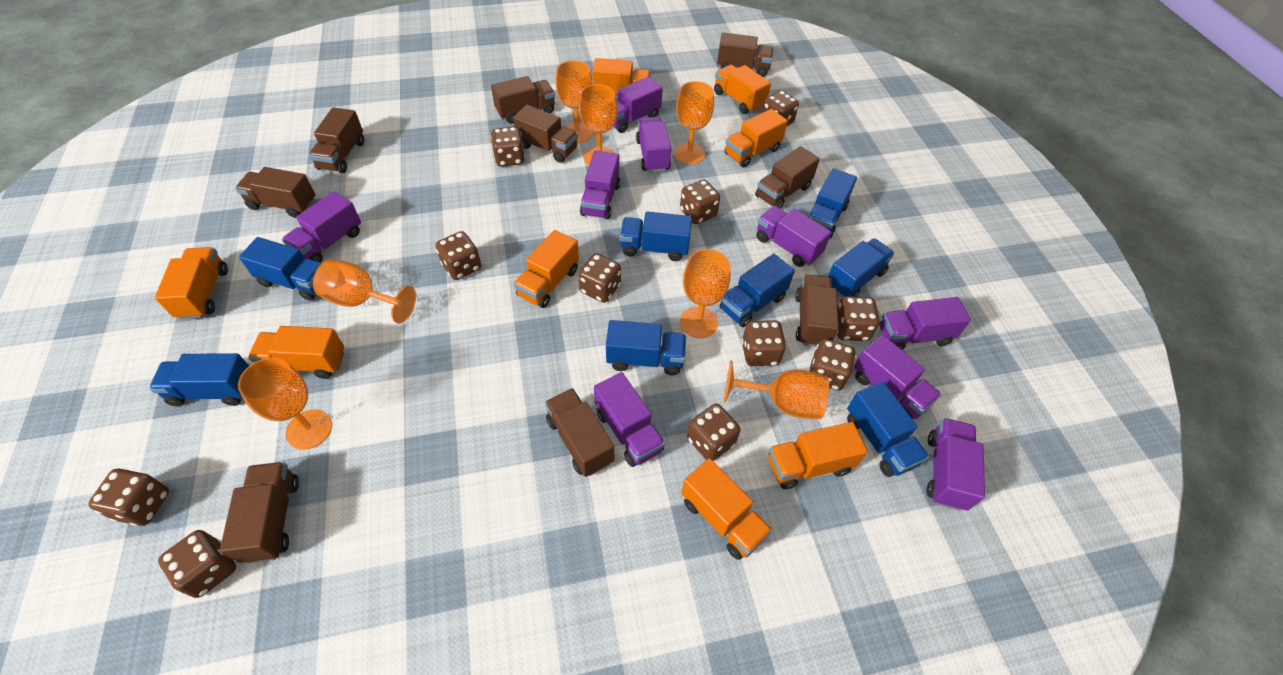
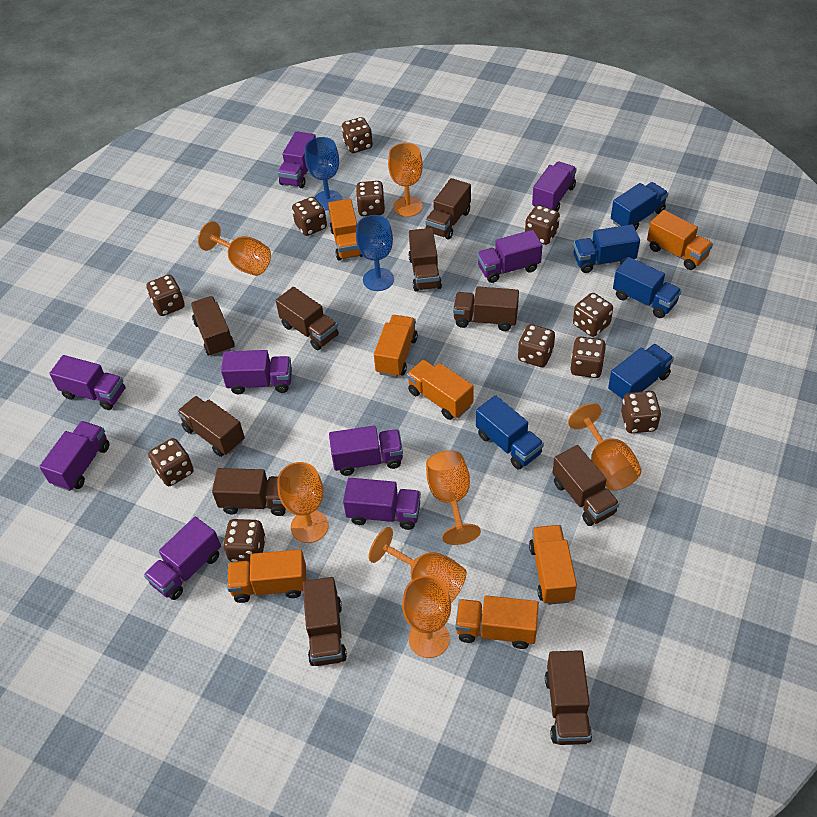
blue goblet: 0 -> 2
blue truck: 8 -> 5
brown truck: 9 -> 10
orange truck: 8 -> 7

